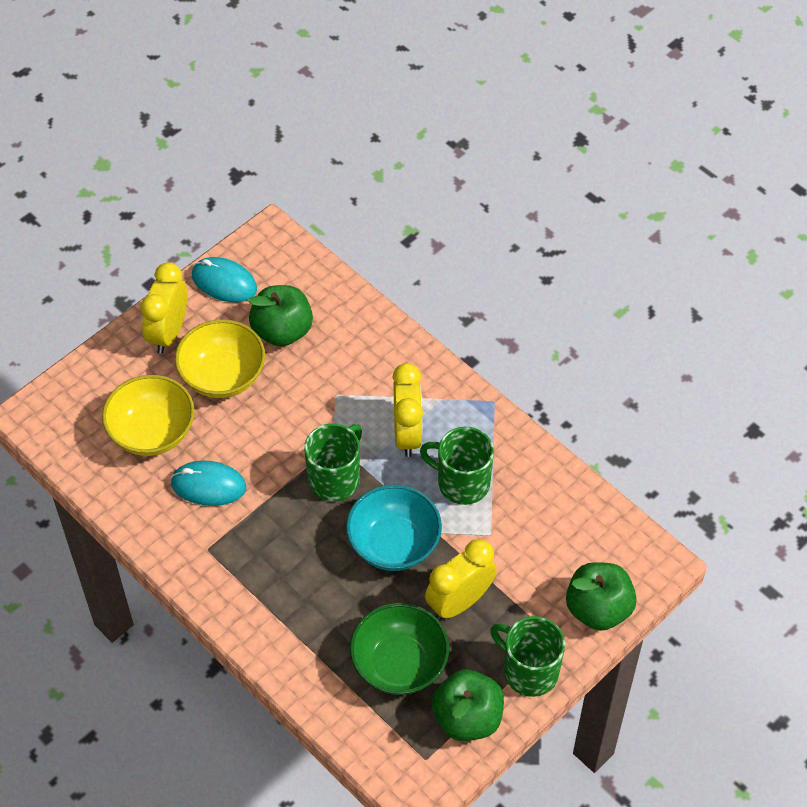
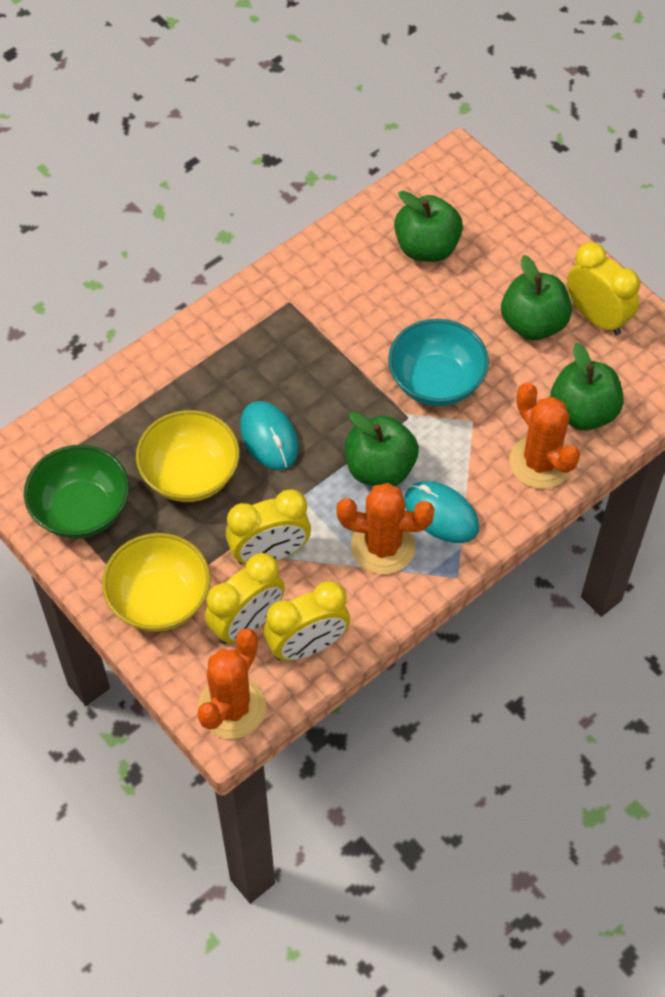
green apple: 3 -> 4
green mug: 3 -> 0
orange cactus: 0 -> 3
yellow clock: 3 -> 4

